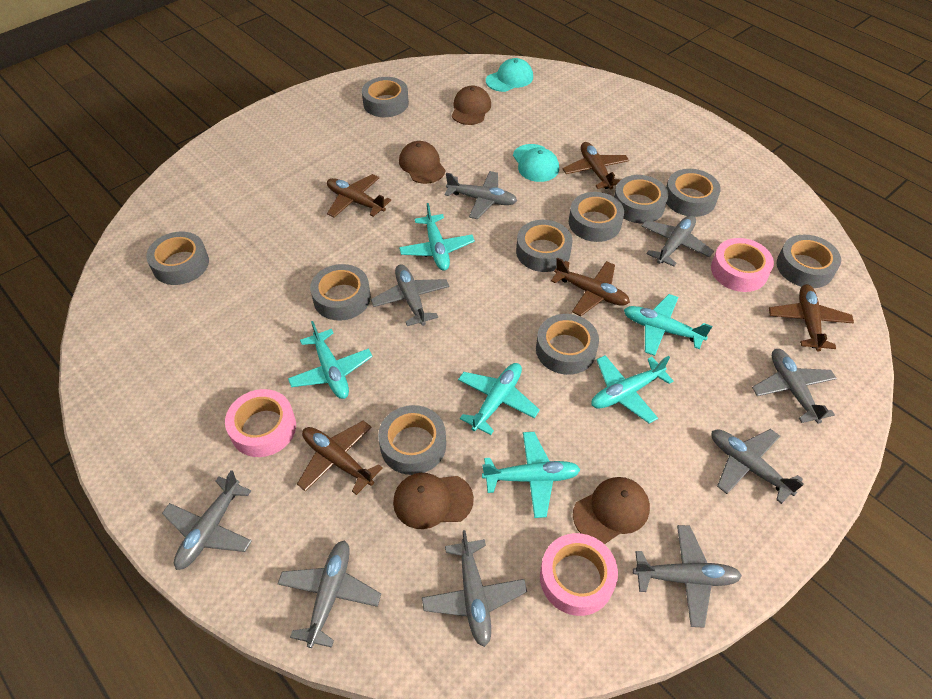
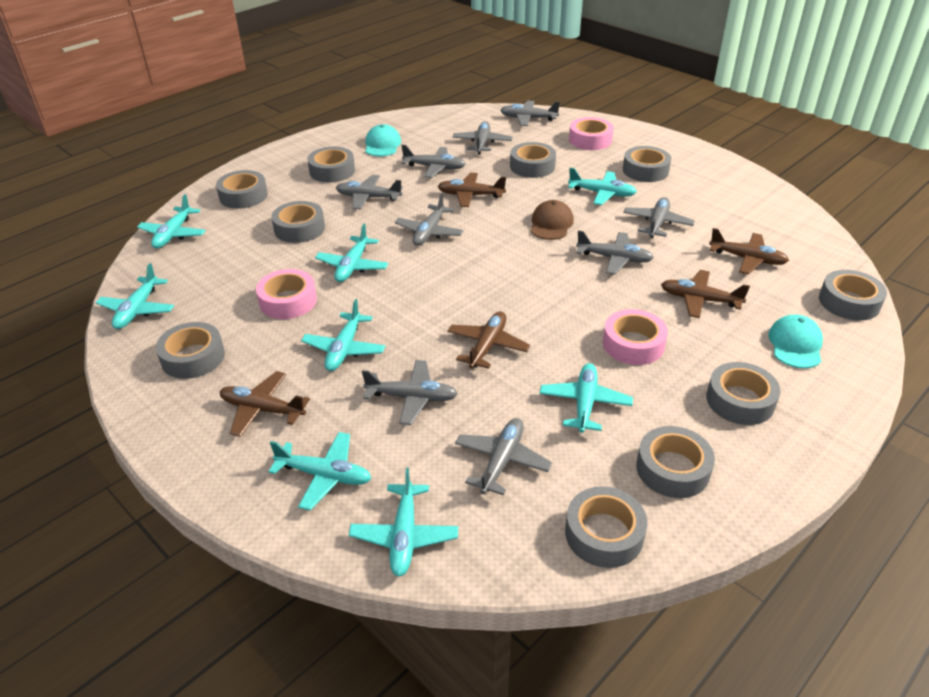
brown cap: 4 -> 1
turquoise plane: 6 -> 8

